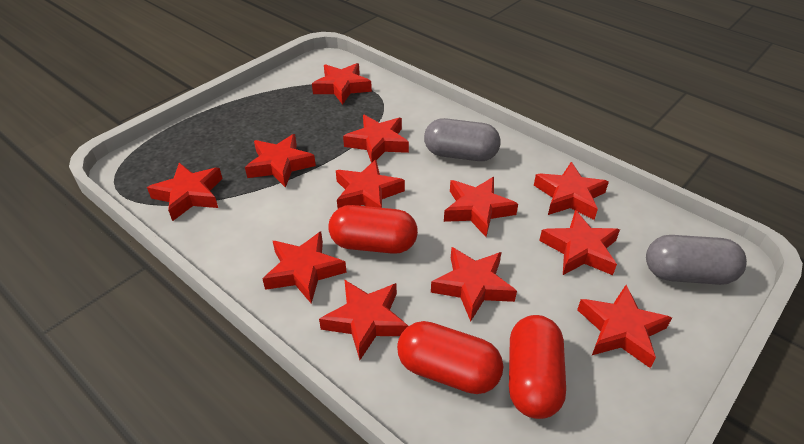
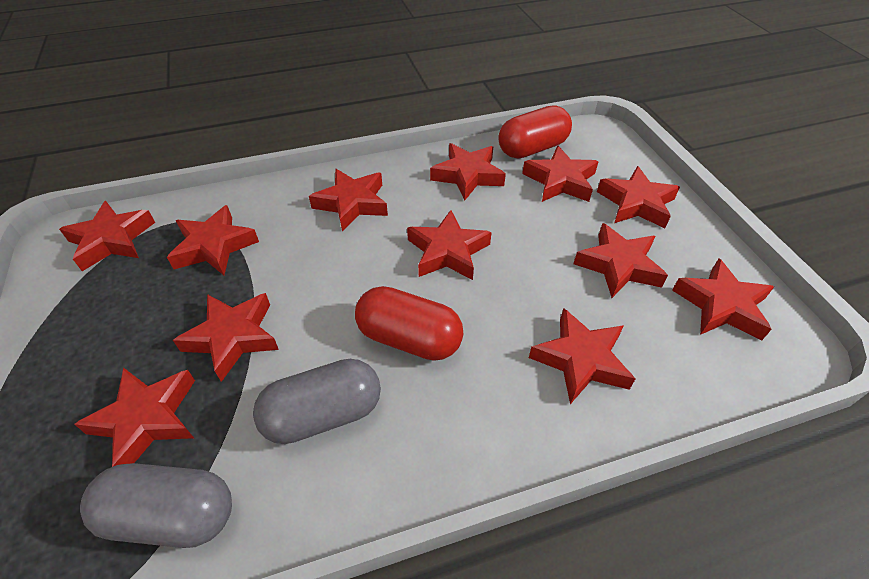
red capsule: 3 -> 2

